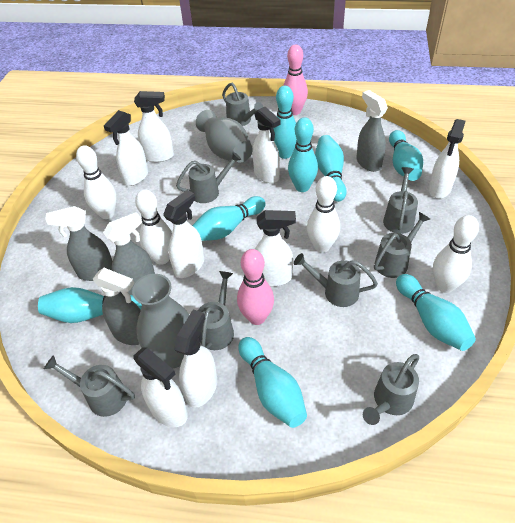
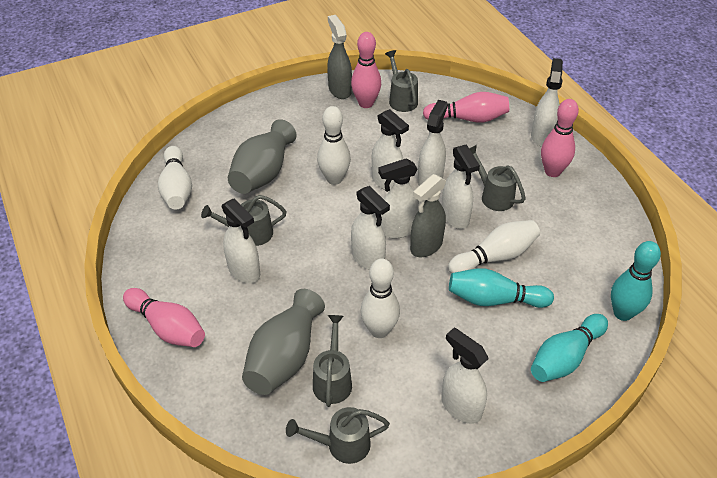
grey spray bottle: 4 -> 2
grey watering can: 8 -> 5
pink bowling pin: 2 -> 4
turquoise bowling pin: 8 -> 3

